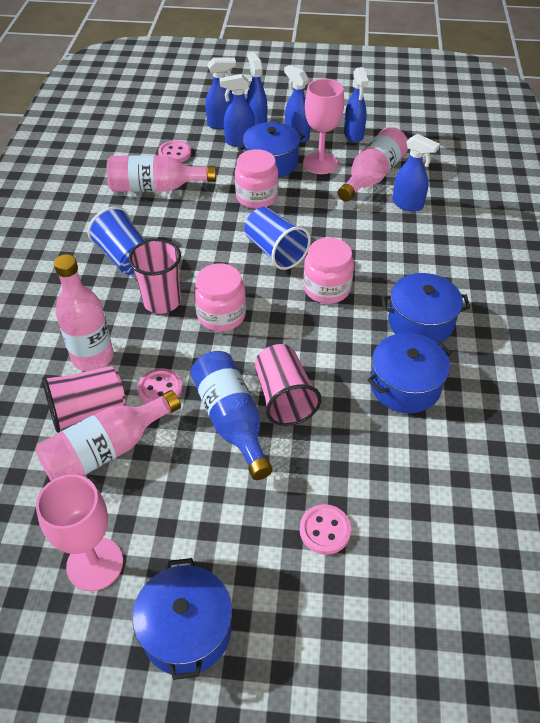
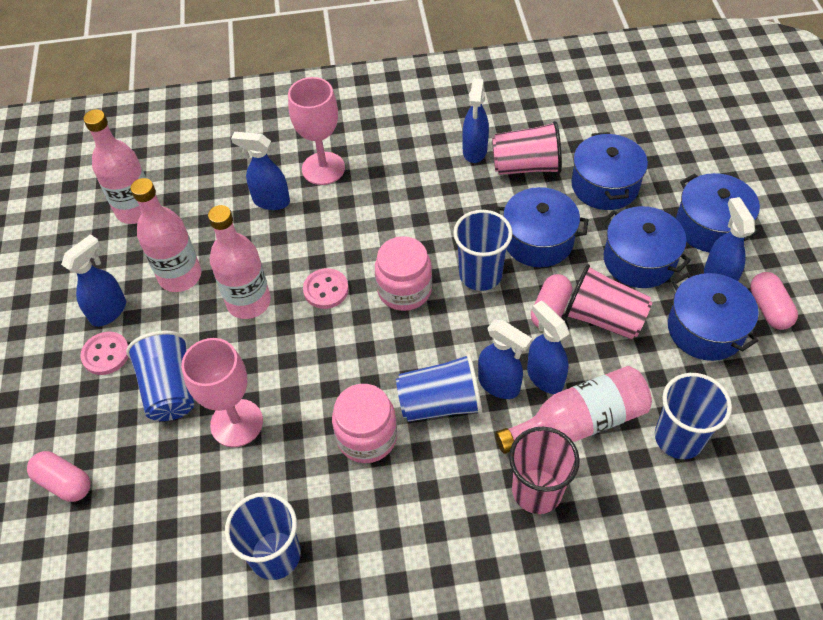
blue bottle: 1 -> 0
blue cup: 2 -> 5
blue pot: 4 -> 5
pink button: 3 -> 2
pink capsule: 0 -> 3
pink jar: 3 -> 2

